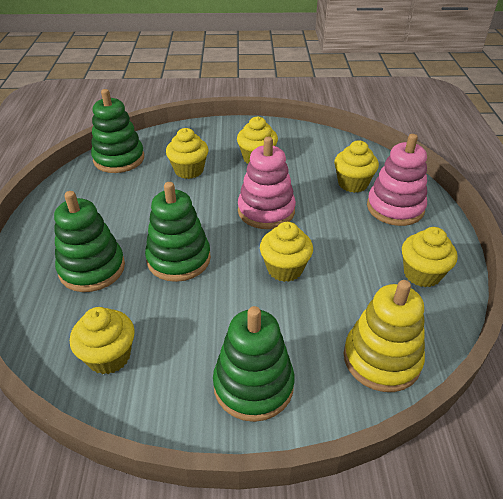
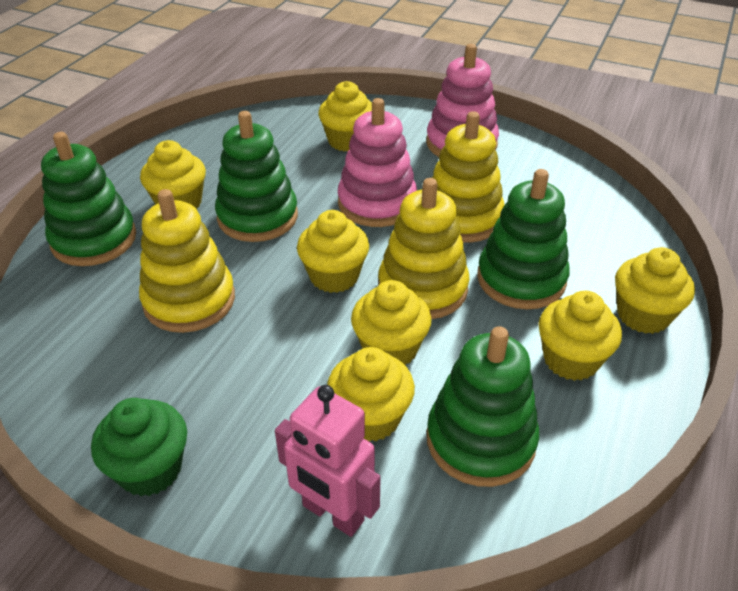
green cupcake: 0 -> 1
pink robot: 0 -> 1
yellow cupcake: 6 -> 7
yellow stacking toy: 1 -> 3

